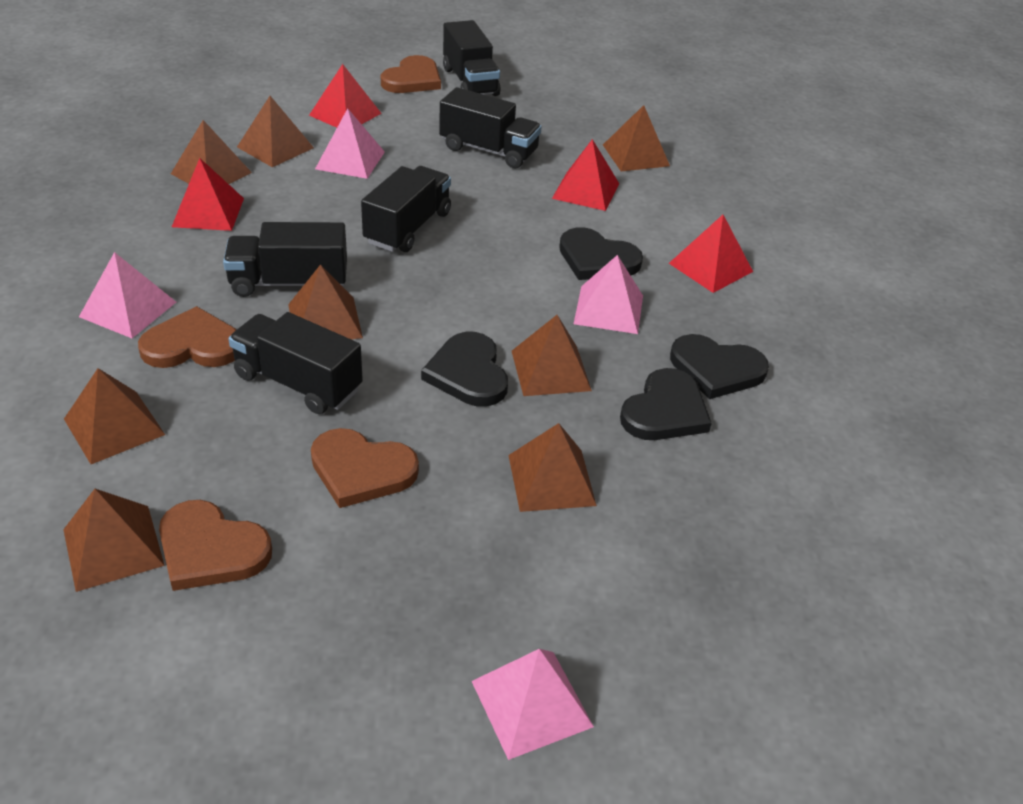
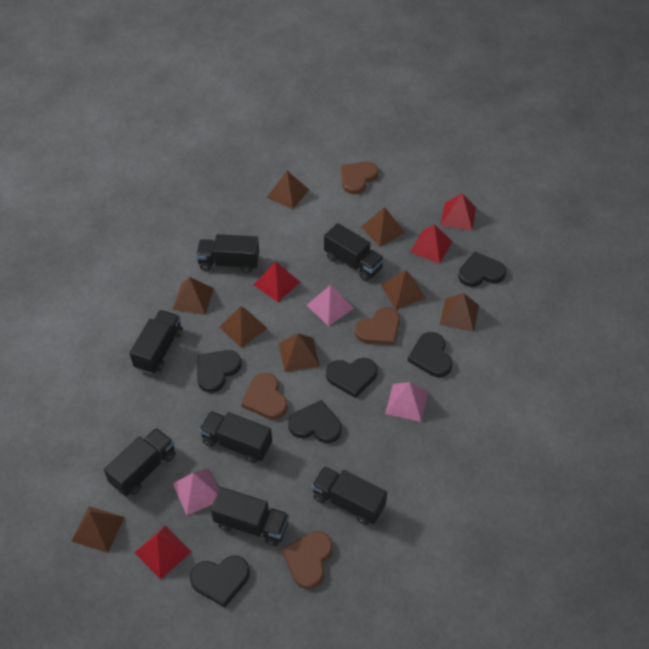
black heart: 4 -> 6
black truck: 5 -> 7
pink pyramid: 4 -> 3

